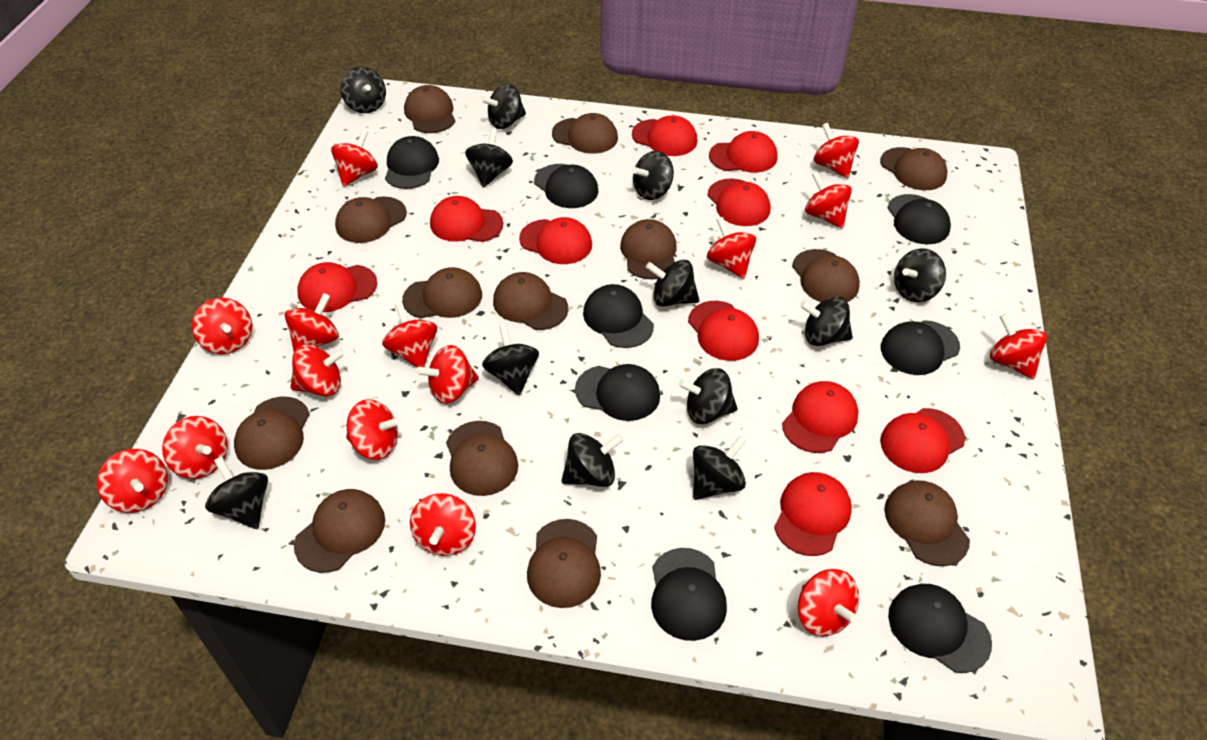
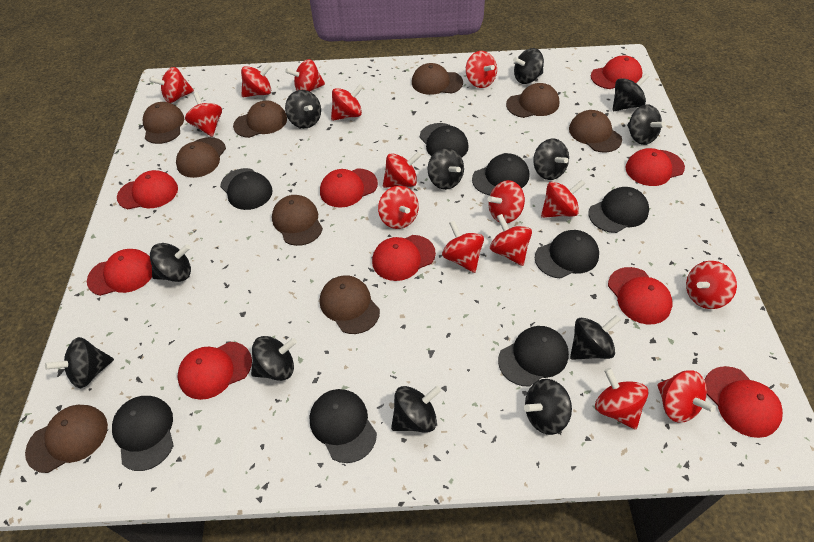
brown cap: 13 -> 9
red cap: 10 -> 9

